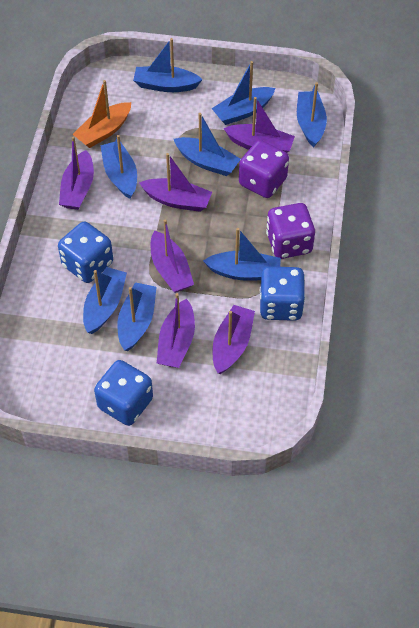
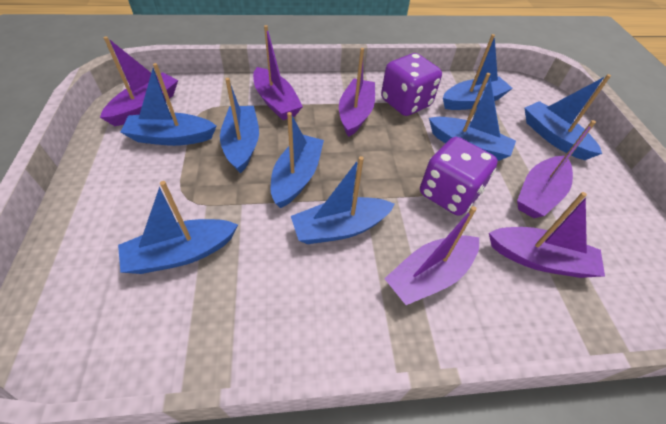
blue dice: 3 -> 0
orange boat: 1 -> 0

